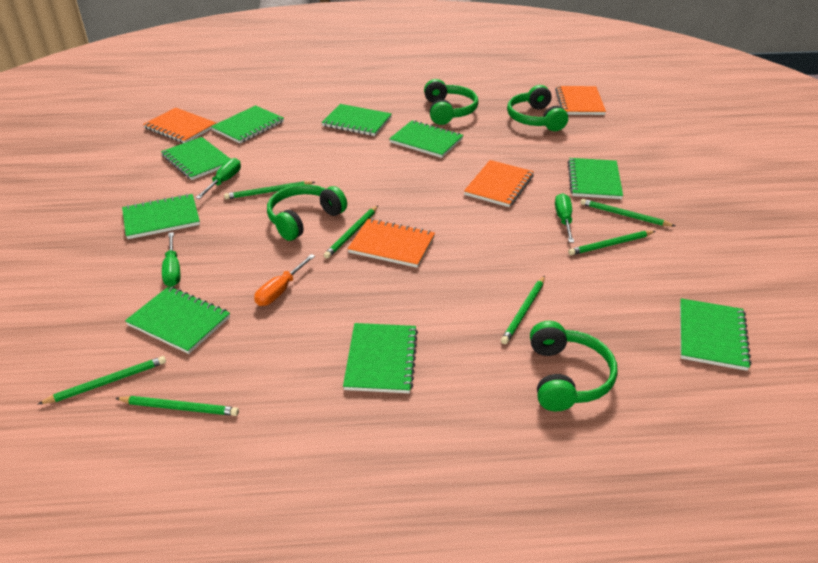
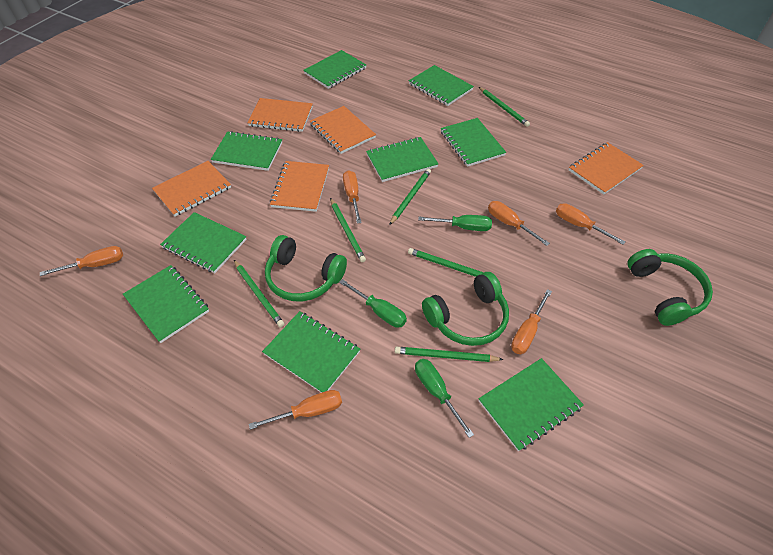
green headphones: 4 -> 3
green pencil: 7 -> 6
orange notebook: 4 -> 5
orange screwdriver: 1 -> 6

